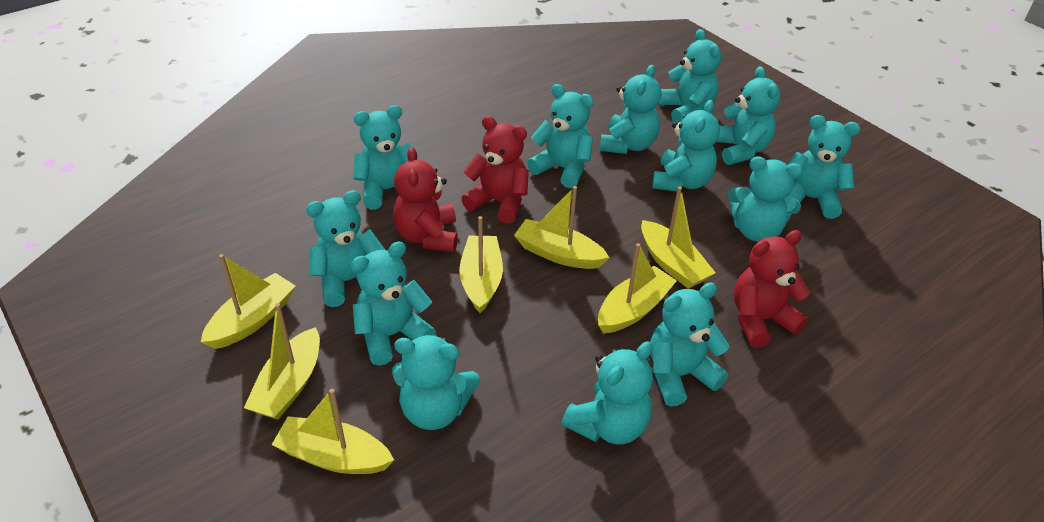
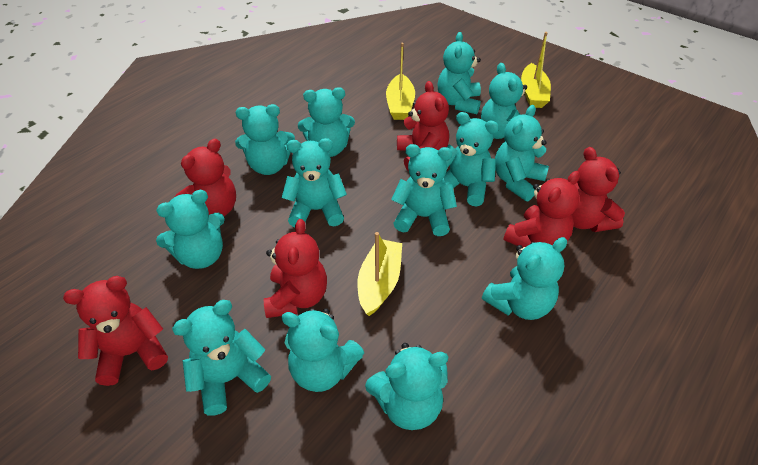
red teddy bear: 3 -> 6
yellow boat: 7 -> 3

